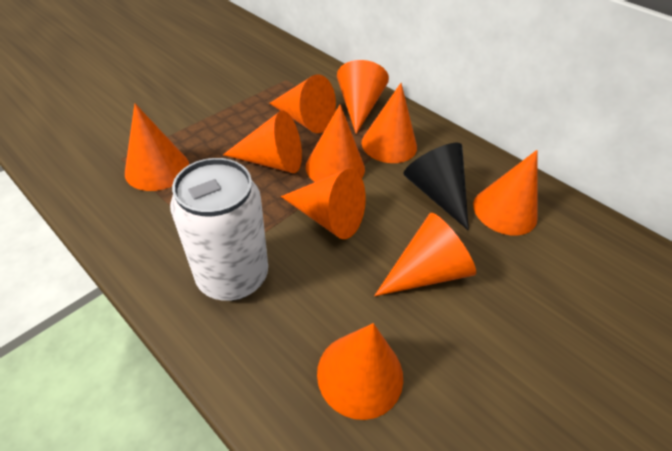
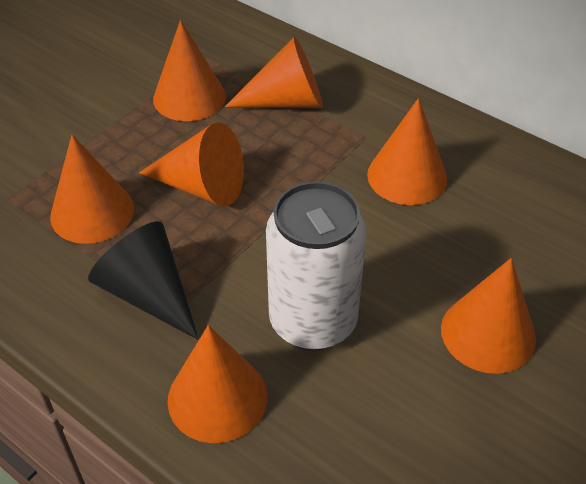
orange cone: 10 -> 7

